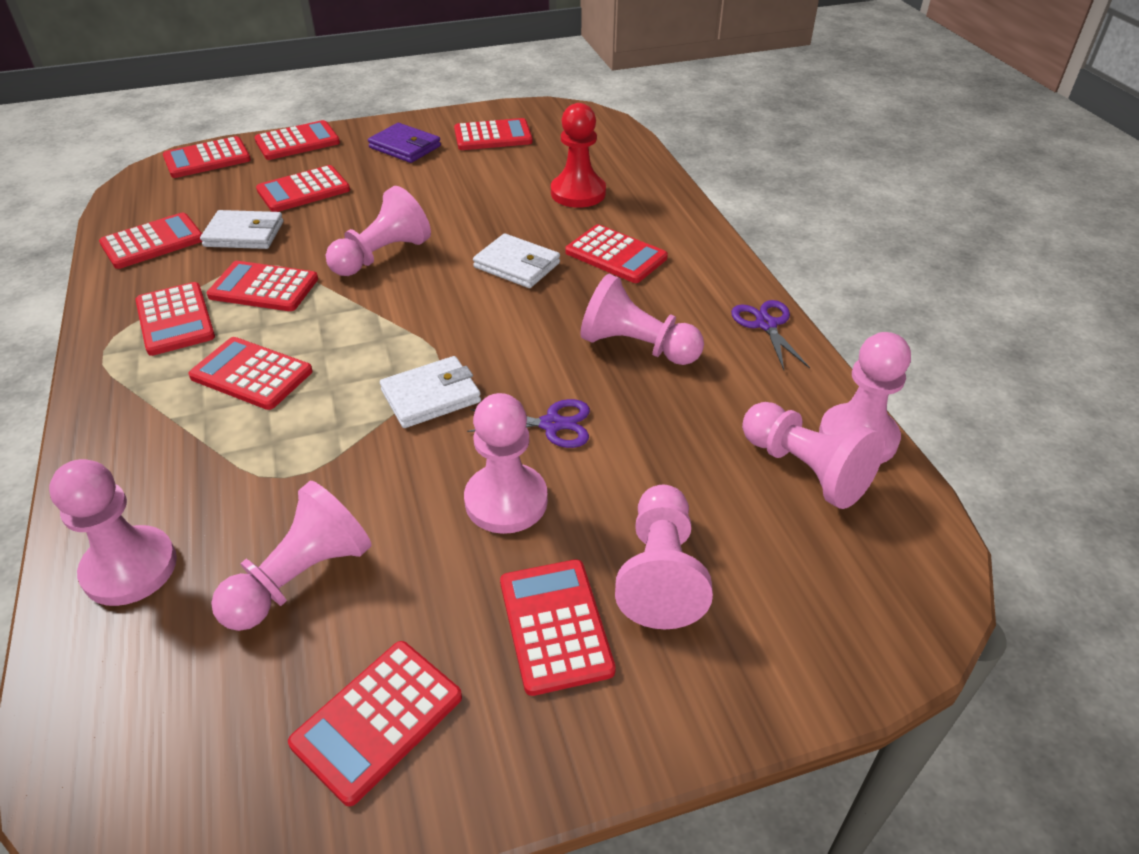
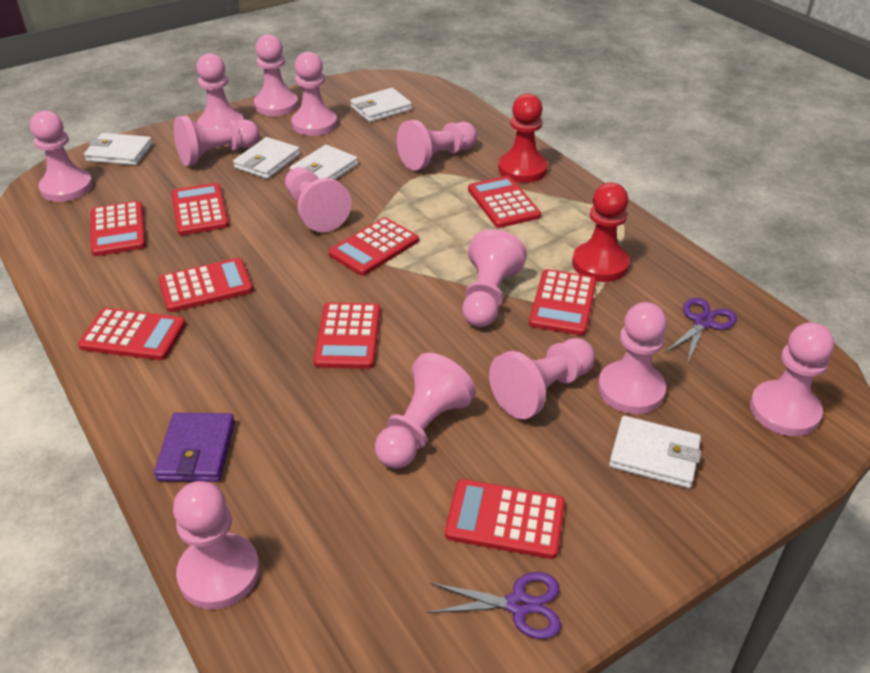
pink pawn: 8 -> 13
red calculator: 11 -> 9
red pawn: 1 -> 2
white wallet: 3 -> 5

